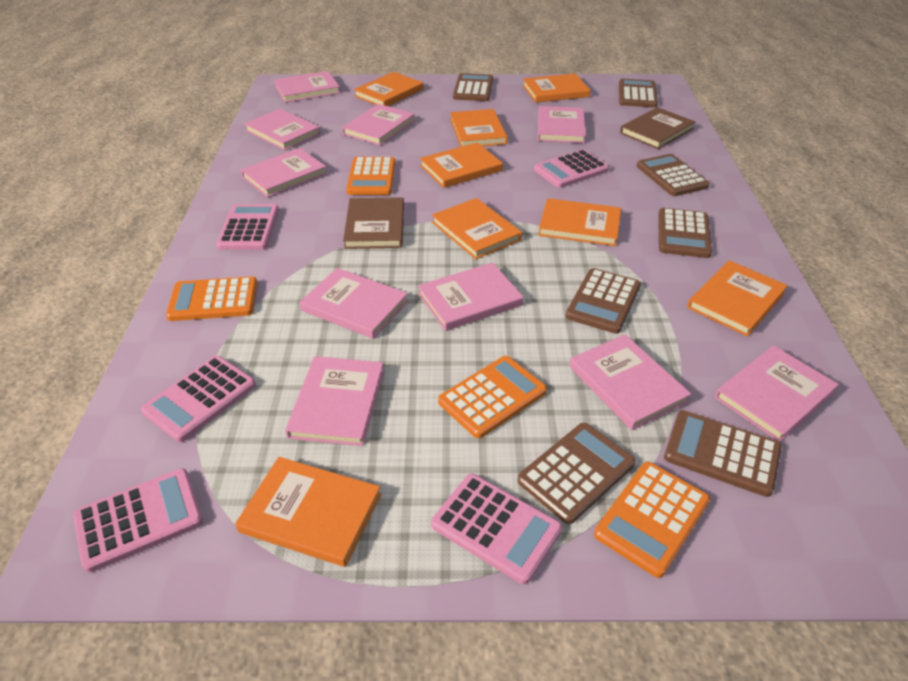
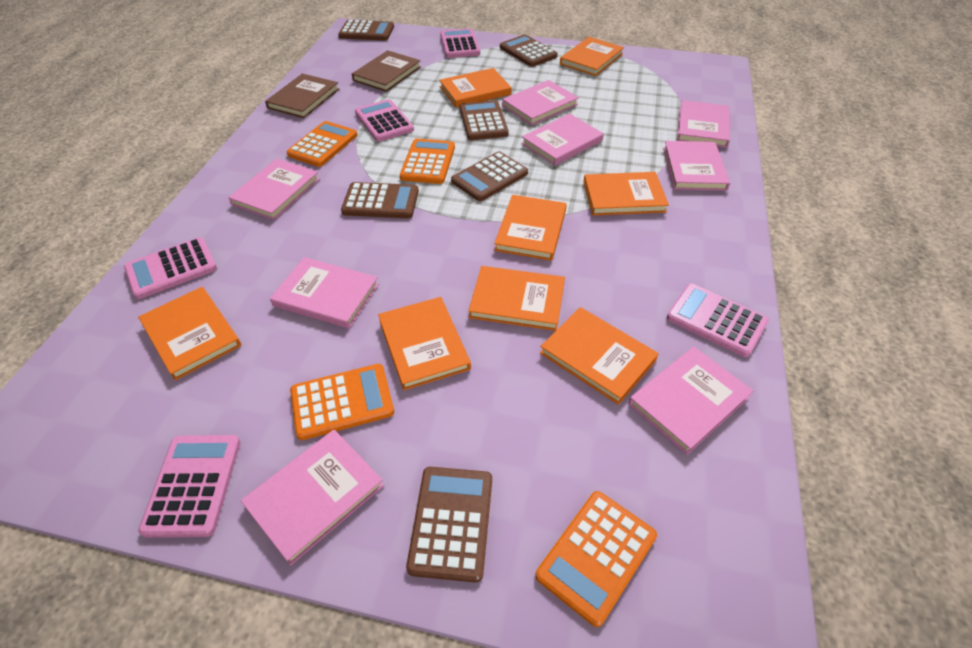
brown calculator: 7 -> 6
pink book: 10 -> 8

